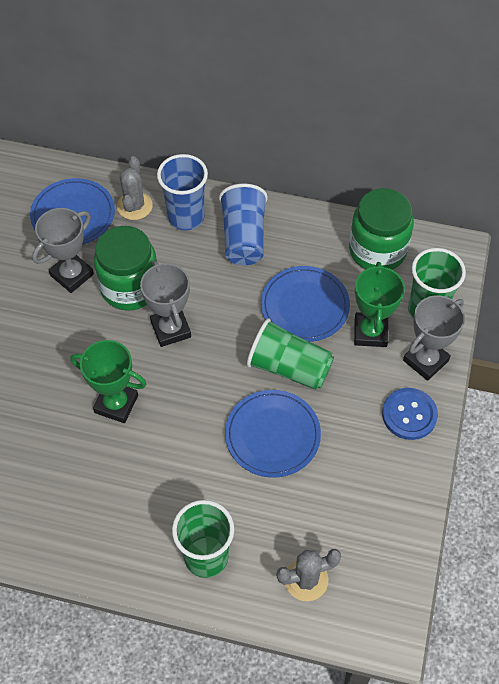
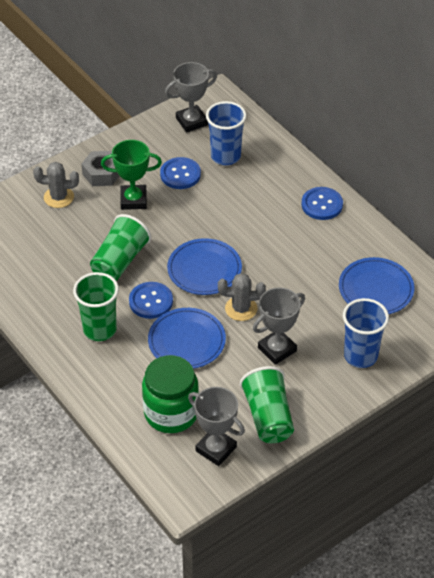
blue button: 1 -> 3
green jar: 2 -> 1
green trophy: 2 -> 1
grey nut: 0 -> 1

